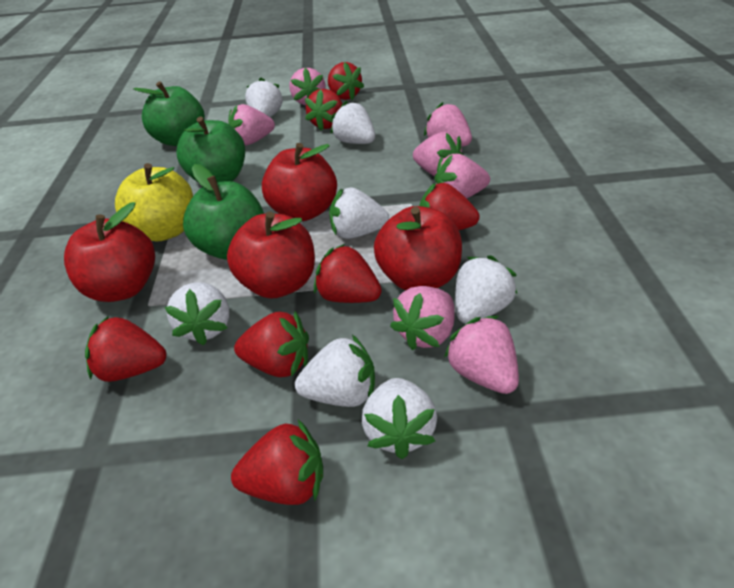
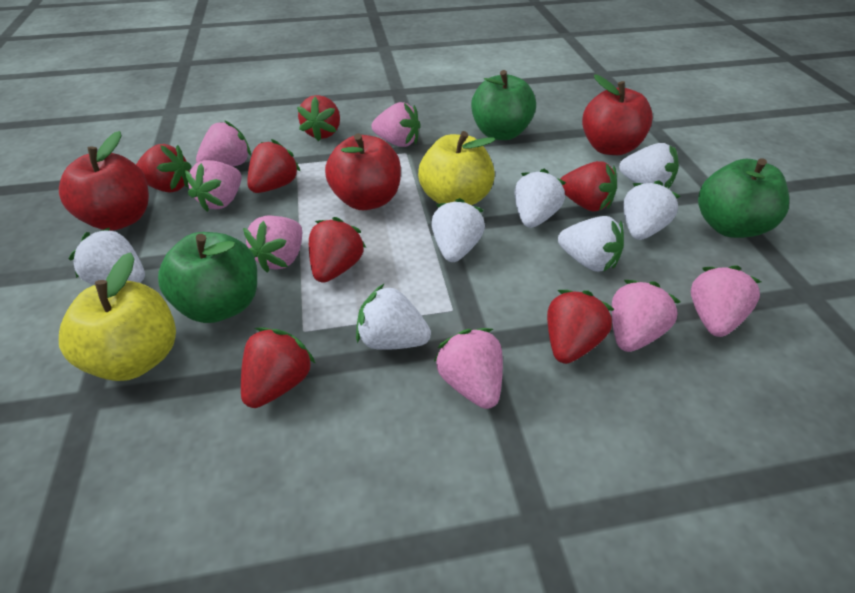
red apple: 4 -> 3
yellow apple: 1 -> 2

